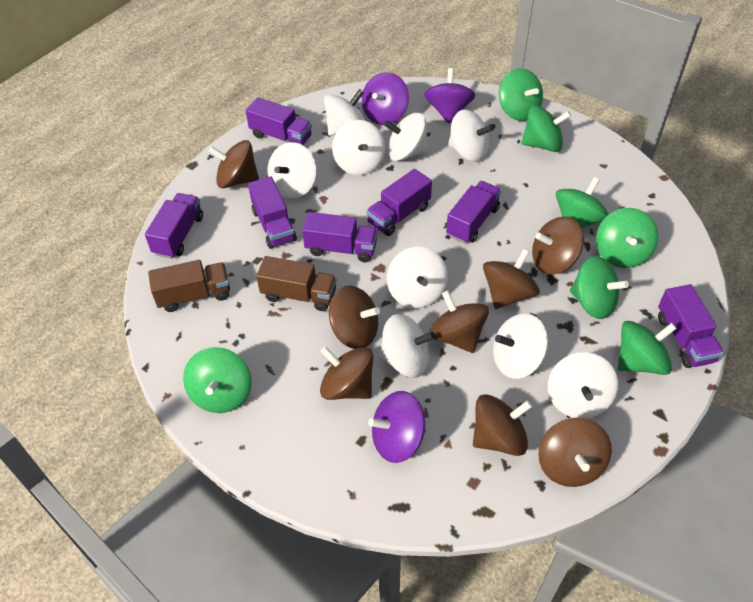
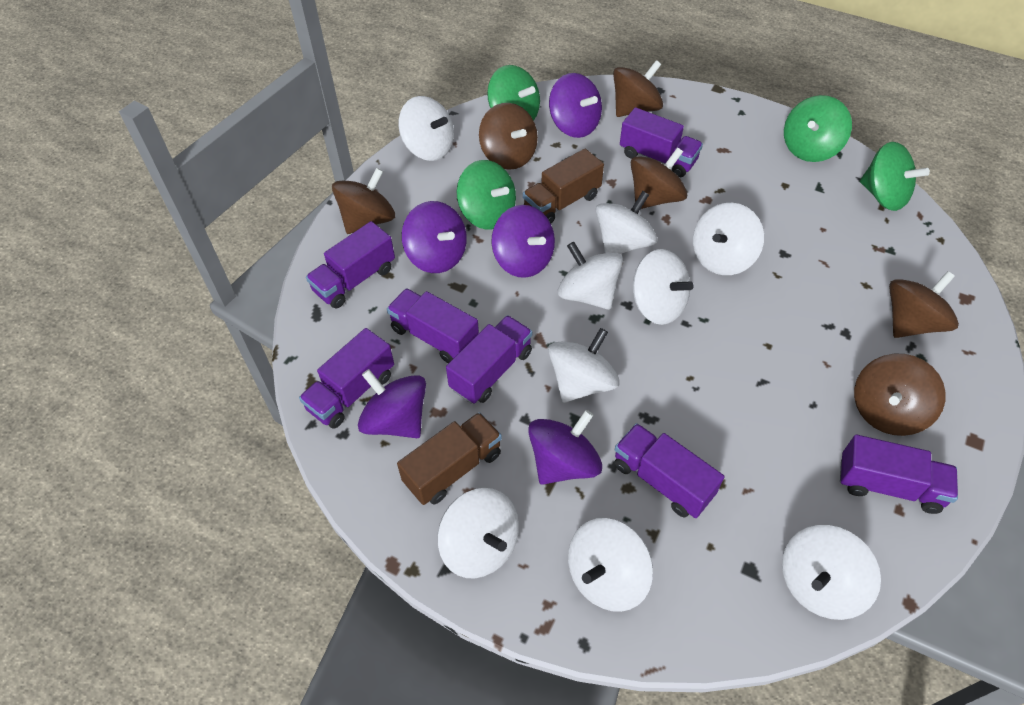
brown spinning top: 8 -> 6
green spinning top: 7 -> 4
purple spinning top: 3 -> 5

